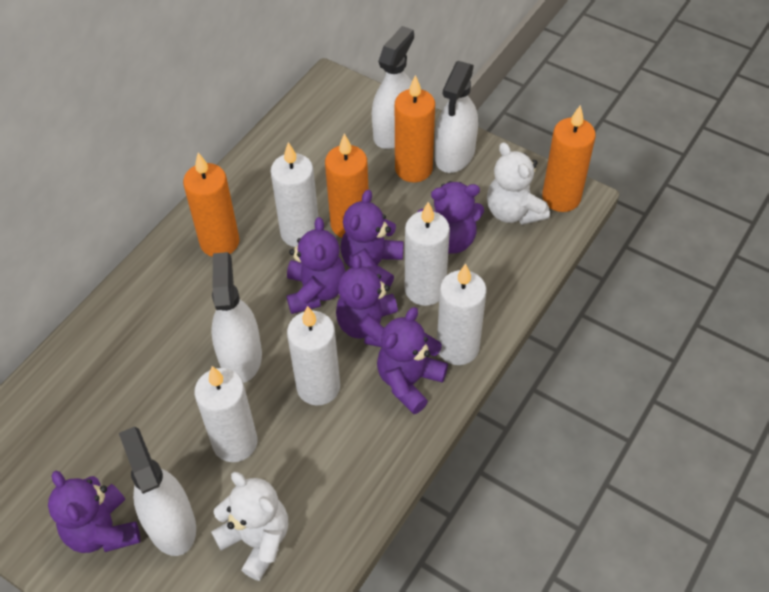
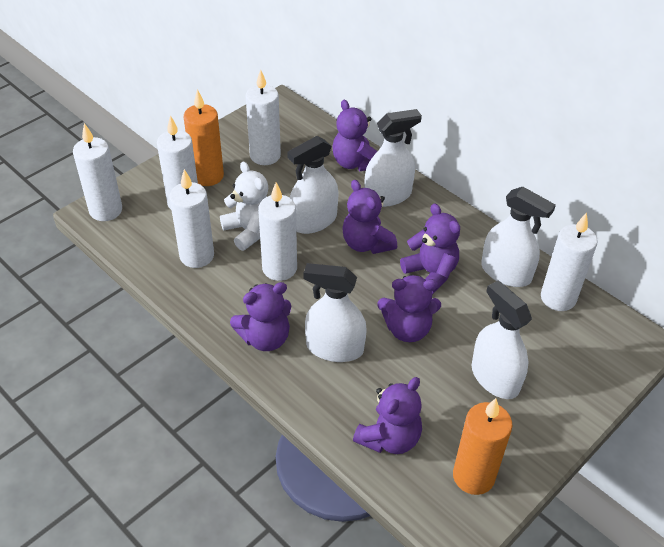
orange candle: 4 -> 2
white candle: 5 -> 6
white spray bottle: 4 -> 5
white teddy bear: 2 -> 1

